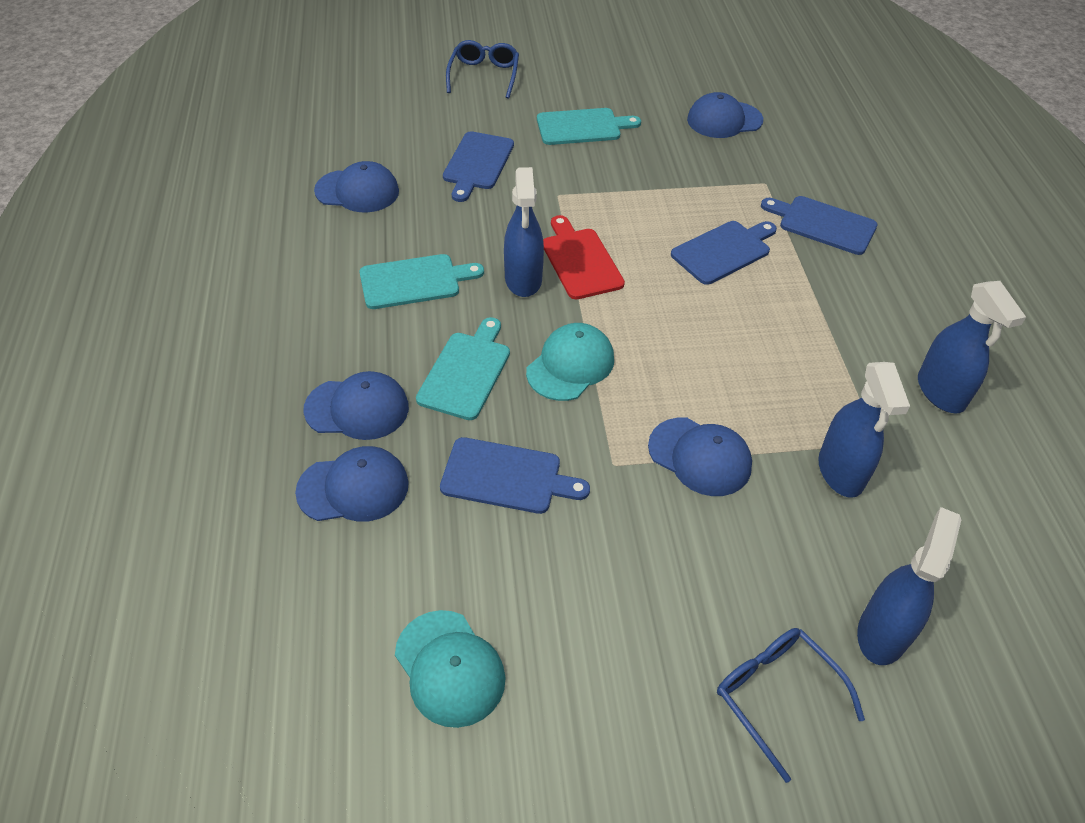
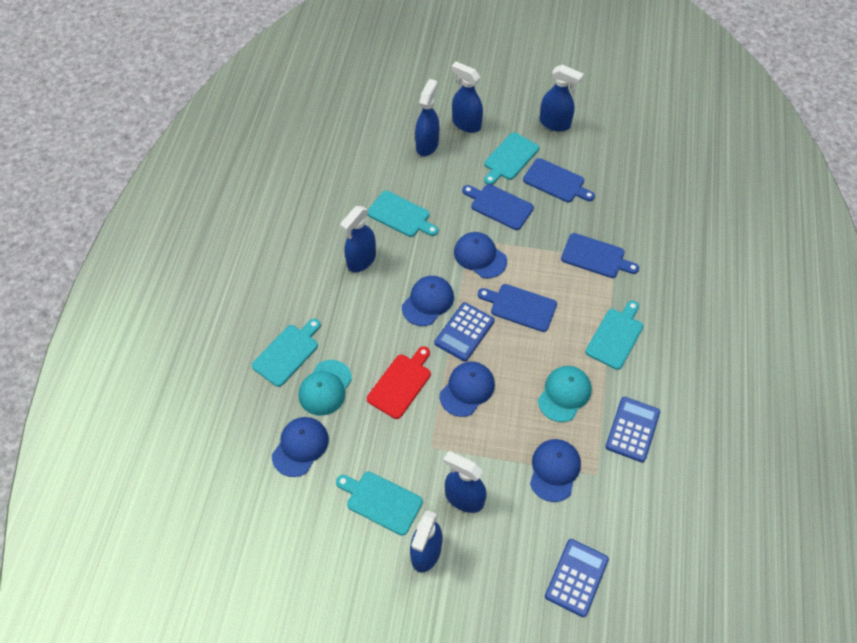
blue calculator: 0 -> 3
blue glasses: 2 -> 0
blue spray bottle: 4 -> 6
turquoise cutting board: 3 -> 5

